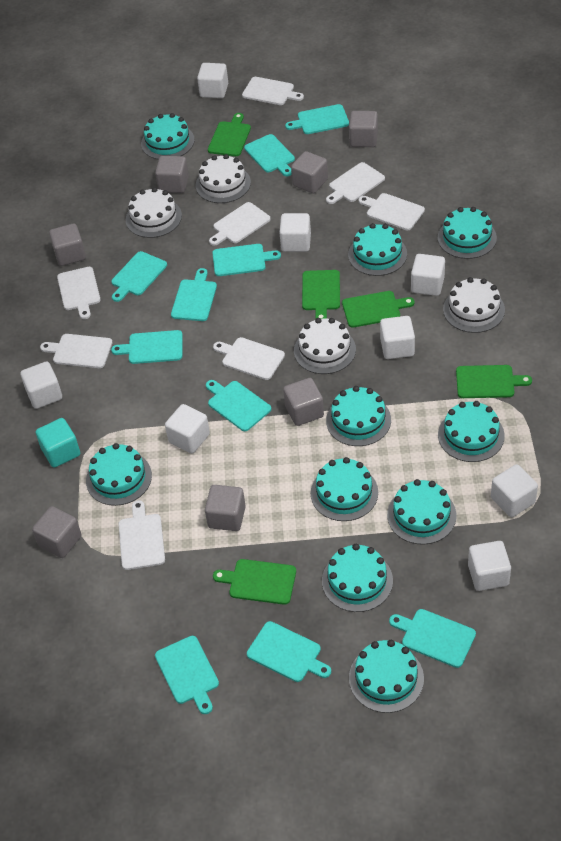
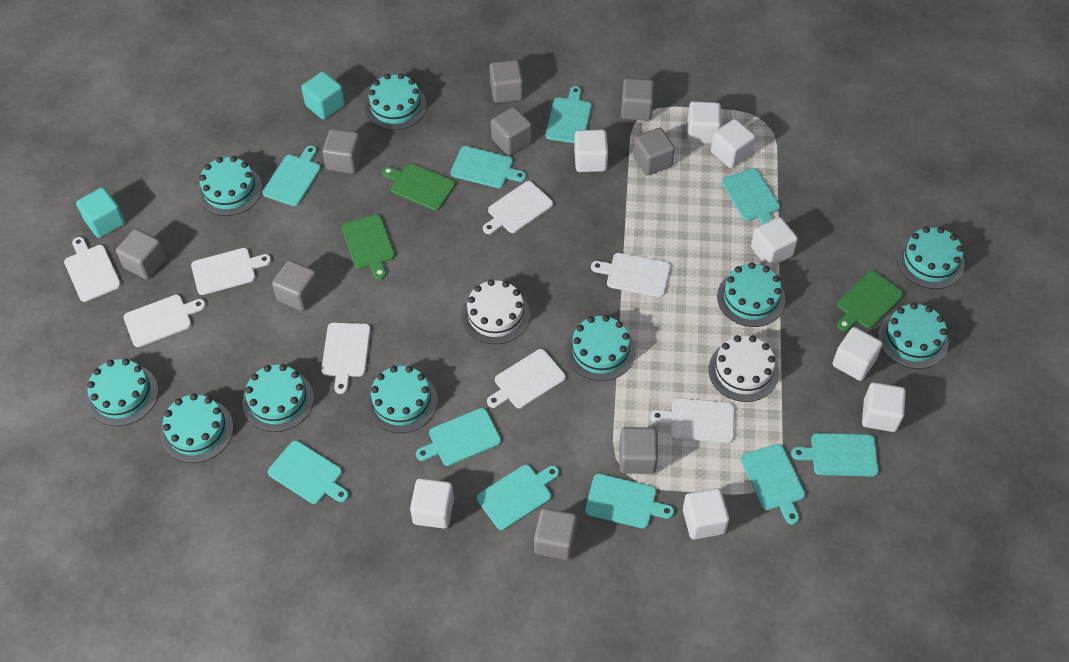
green cutting board: 5 -> 3
grey cube: 7 -> 9
turquoise cube: 1 -> 2
white cake: 4 -> 2

